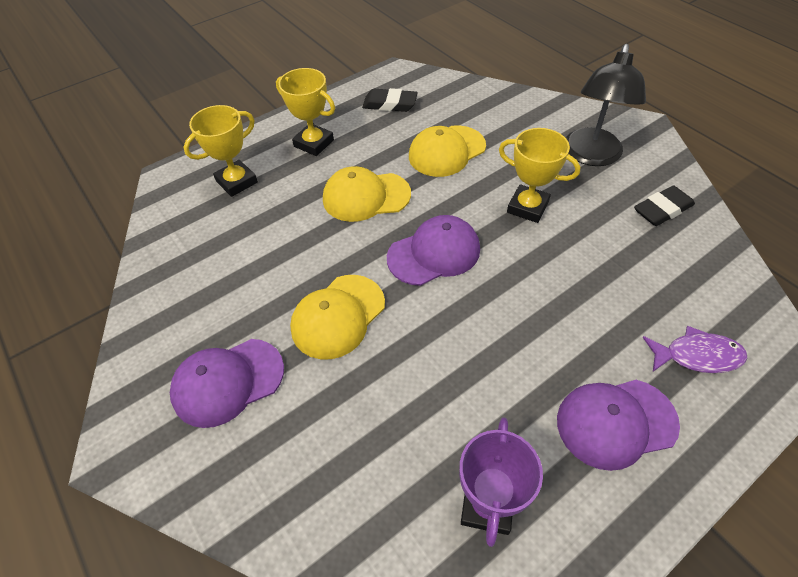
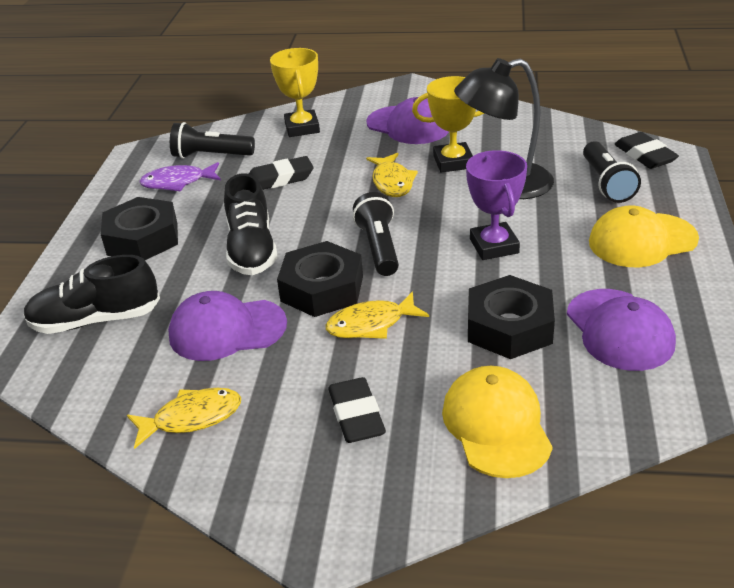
black eraser: 2 -> 3
black flashlight: 0 -> 3
black nut: 0 -> 3
black shoe: 0 -> 2
yellow cap: 3 -> 2
yellow fish: 0 -> 3
yellow trophy: 3 -> 2

